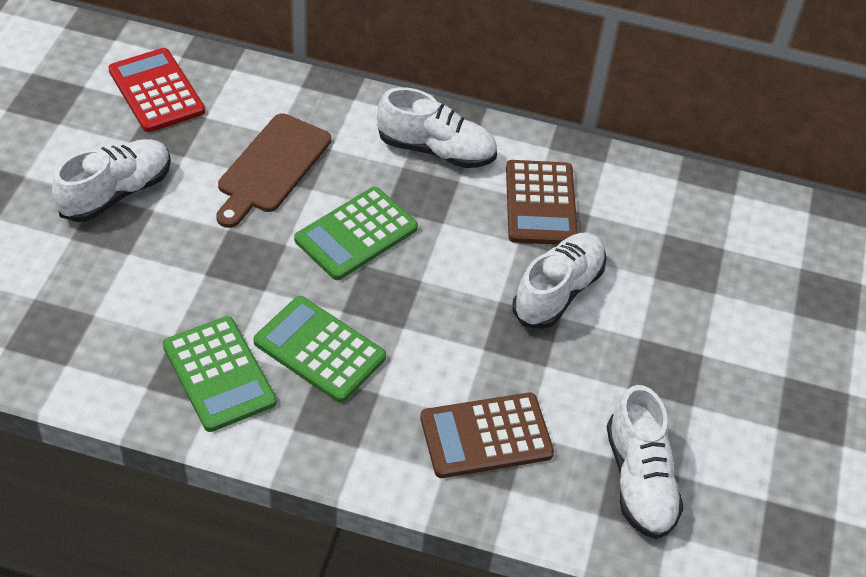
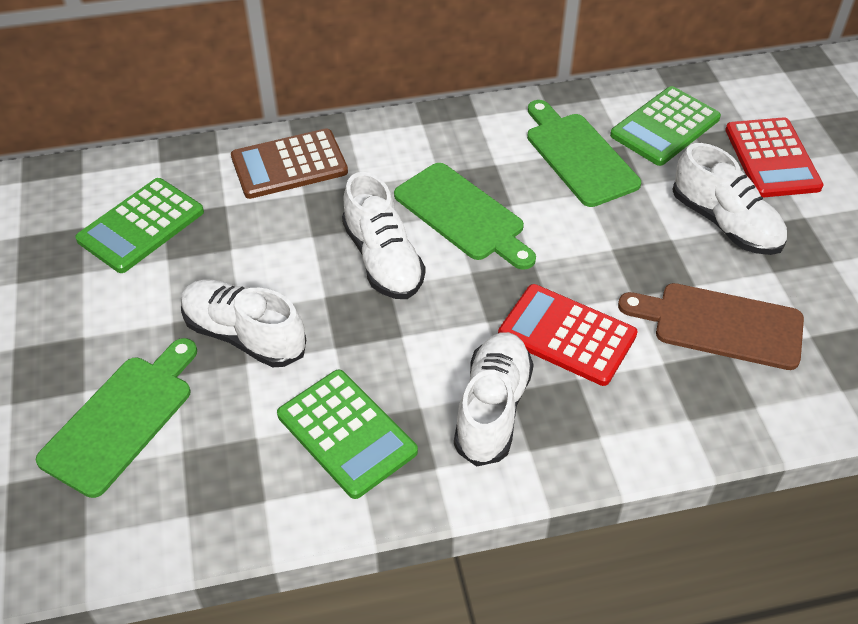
brown calculator: 2 -> 1
green cutting board: 0 -> 3
red calculator: 1 -> 2

